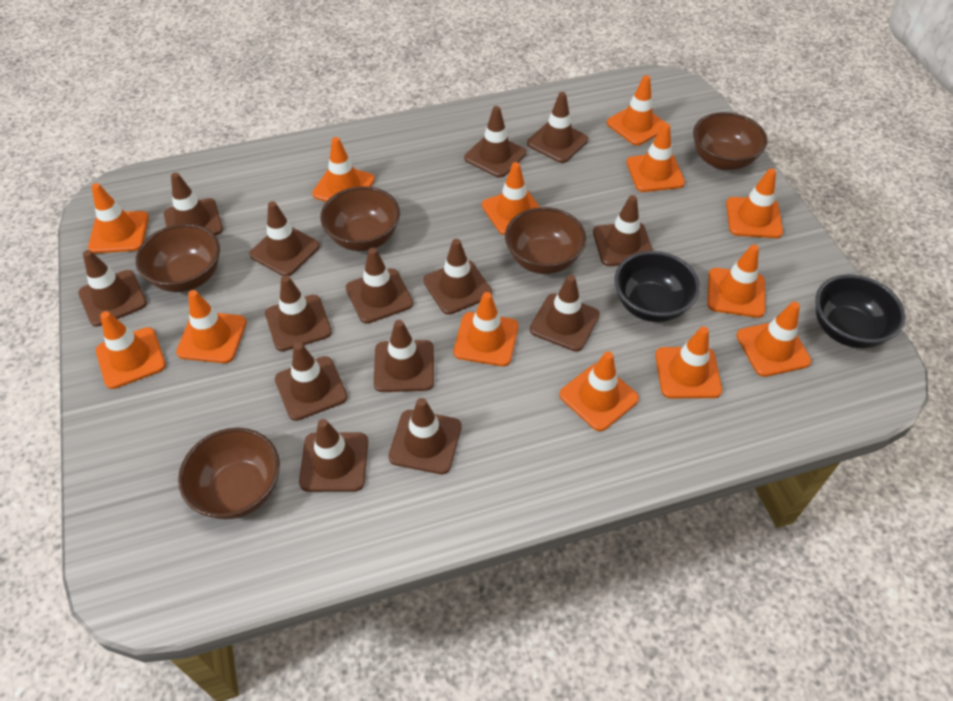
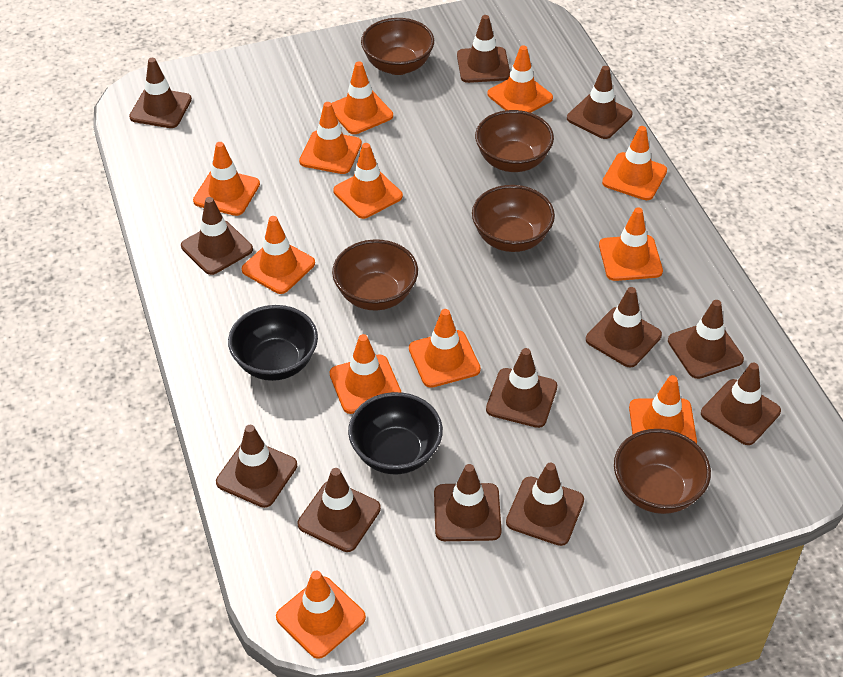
brown traffic cone: 14 -> 12
orange traffic cone: 13 -> 12

